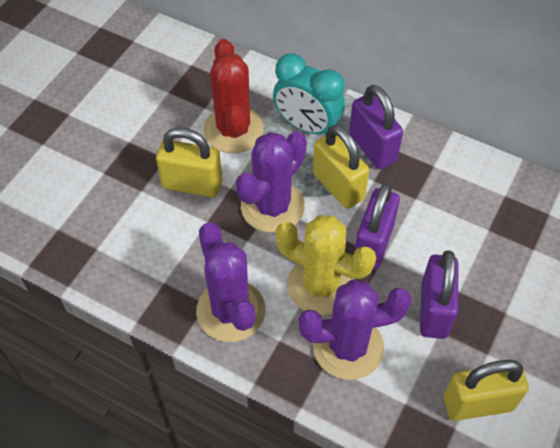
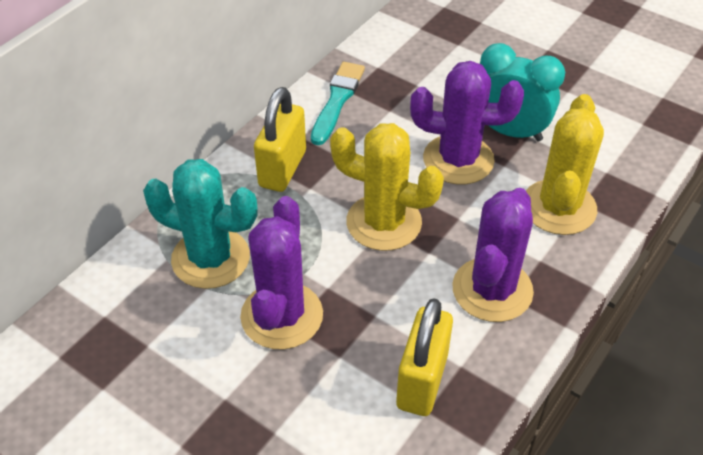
purple padlock: 3 -> 0
red cactus: 1 -> 0
turquoise brush: 0 -> 1
turquoise cactus: 0 -> 1
yellow cactus: 1 -> 2
yellow padlock: 3 -> 2

